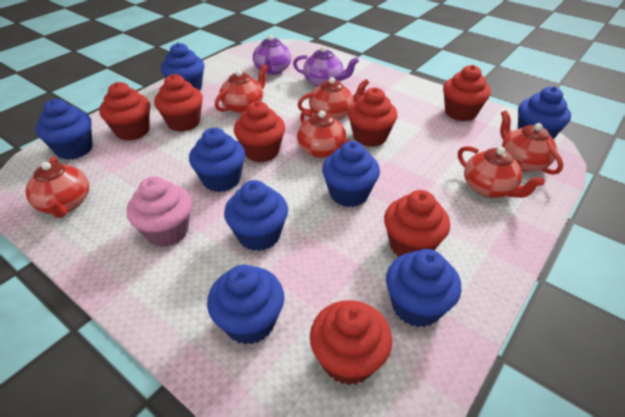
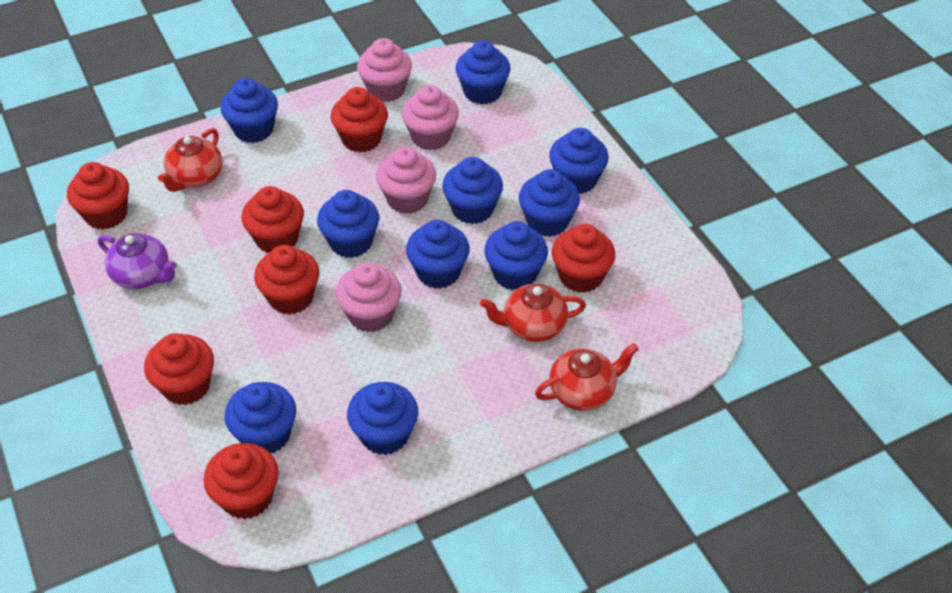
blue cupcake: 8 -> 10
pink cupcake: 1 -> 4
purple teapot: 2 -> 1
red teapot: 6 -> 3

